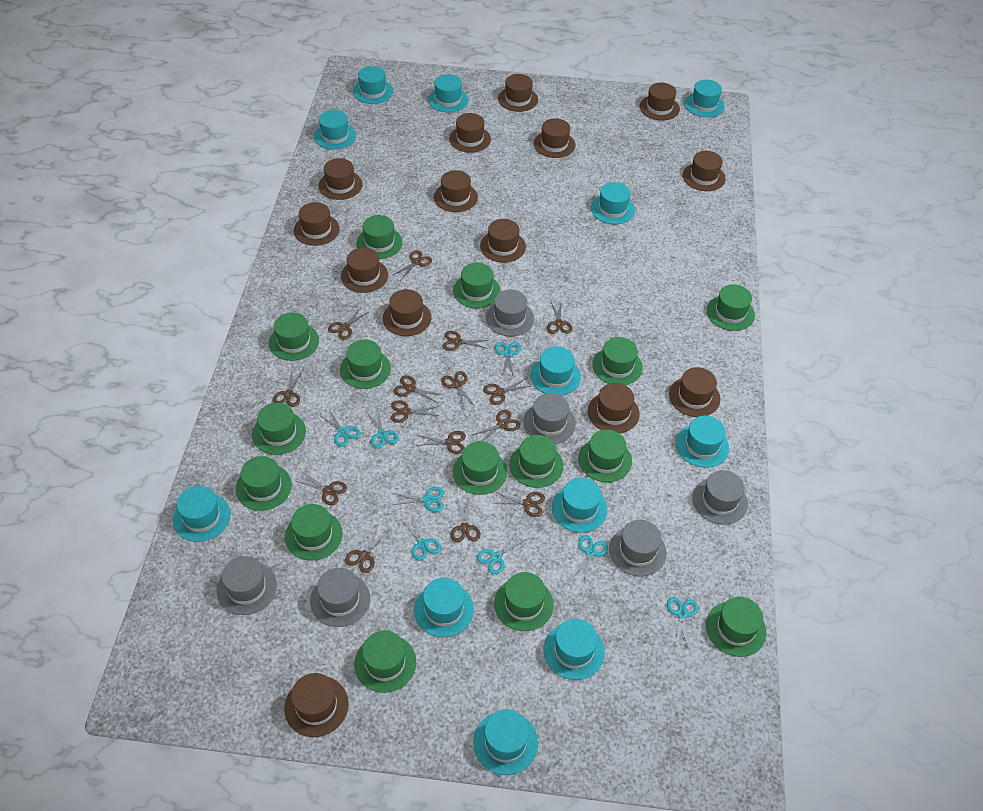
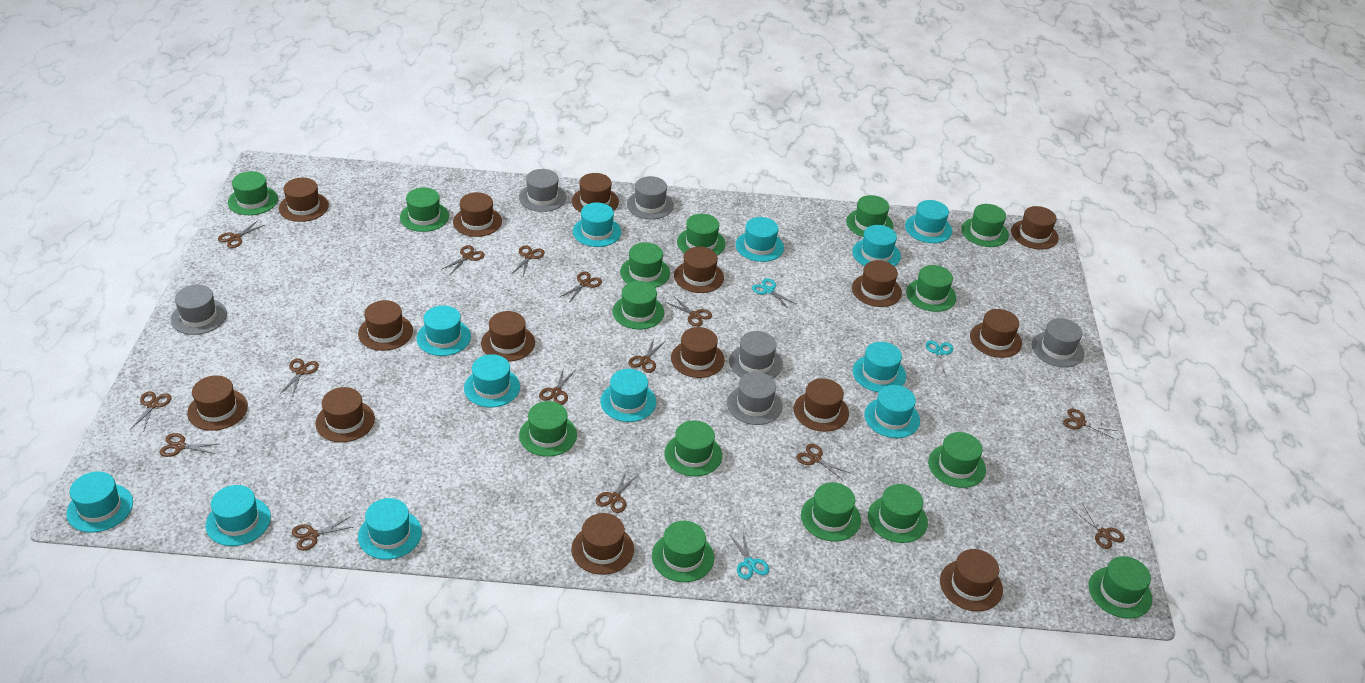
brown hat: 14 -> 15
turquoise scissors: 8 -> 3

